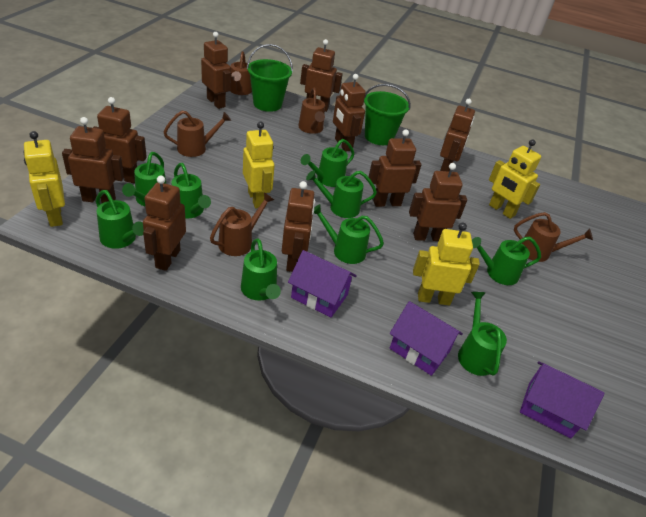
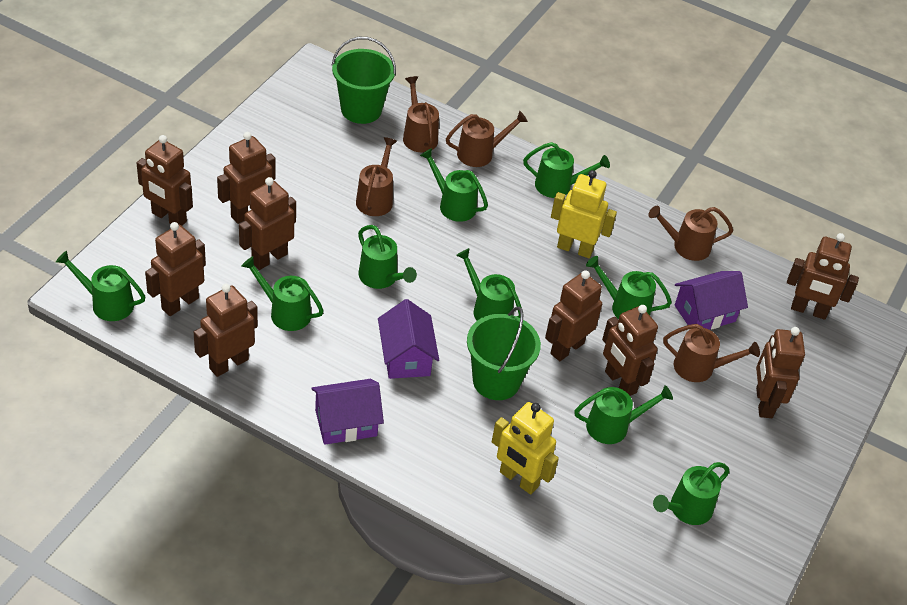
brown robot: 10 -> 9
yellow robot: 4 -> 2

